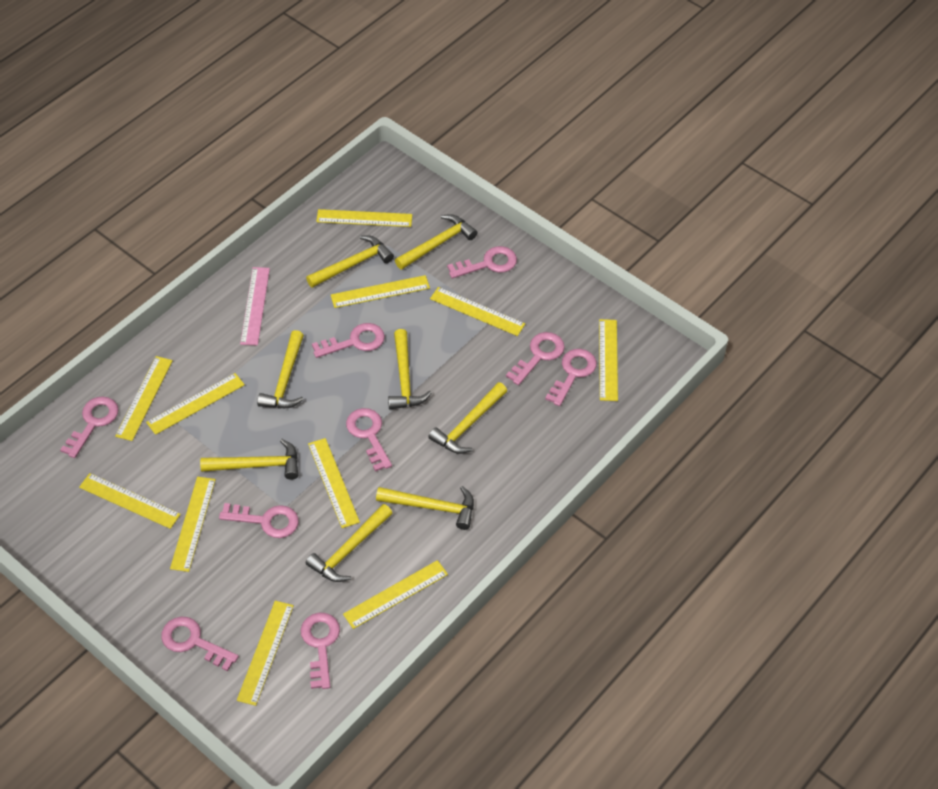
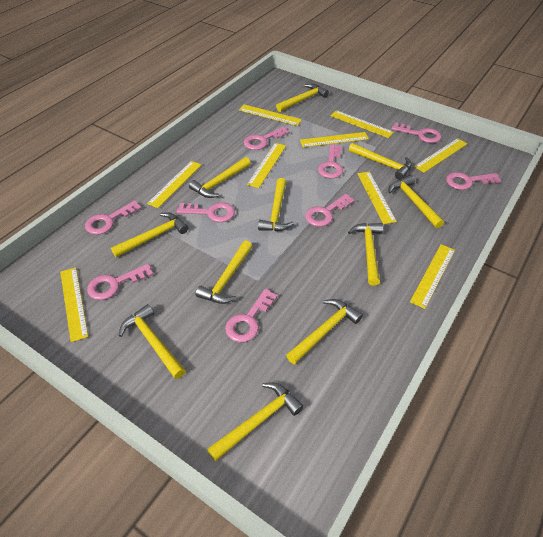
pink ruler: 1 -> 0
yellow hammer: 8 -> 11
yellow ruler: 11 -> 9

